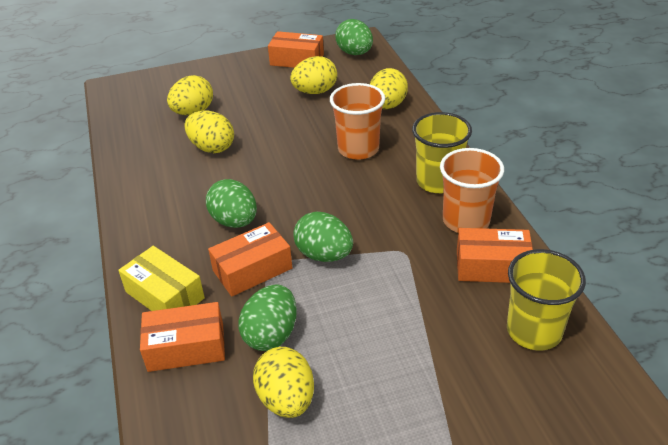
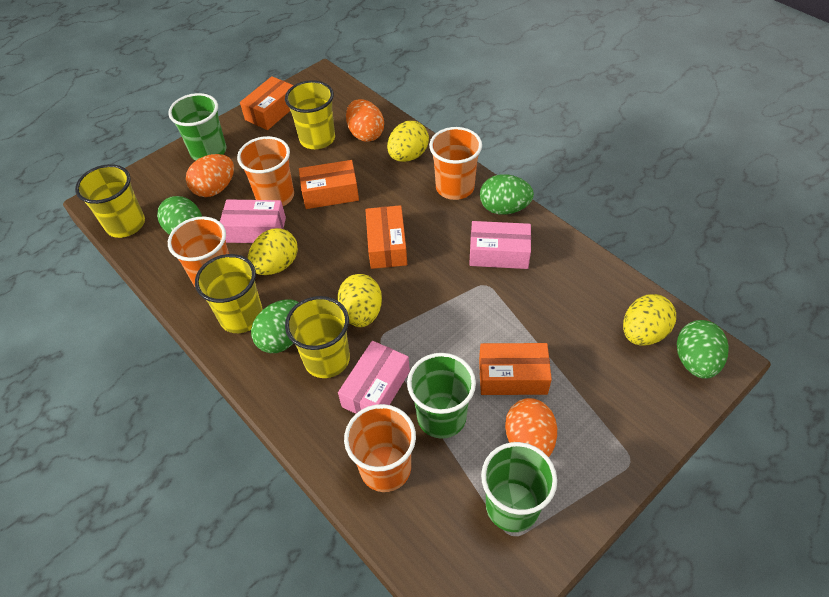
green cup: 0 -> 3
orange cup: 2 -> 4
orange egg: 0 -> 3
pink box: 0 -> 3
yellow box: 1 -> 0
yellow cup: 2 -> 4
yellow egg: 5 -> 4

